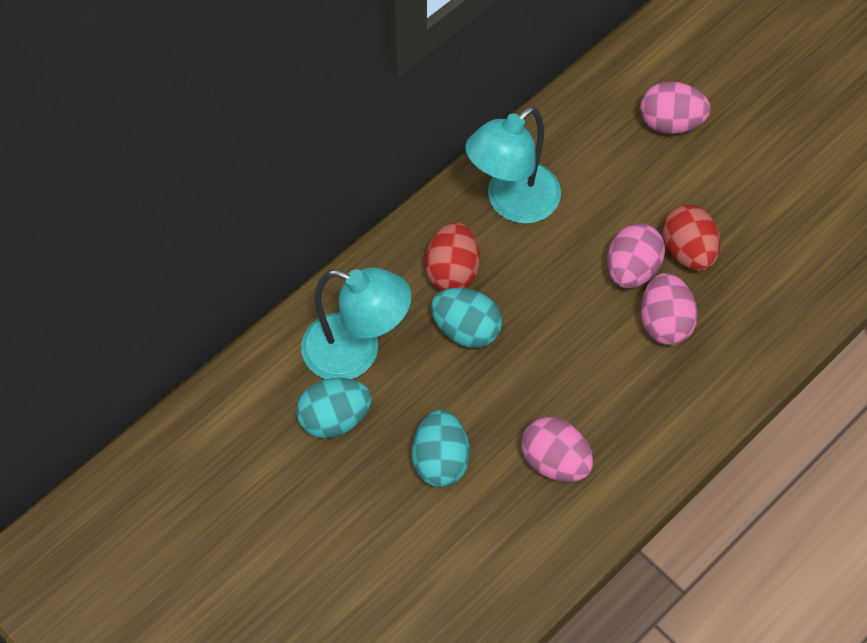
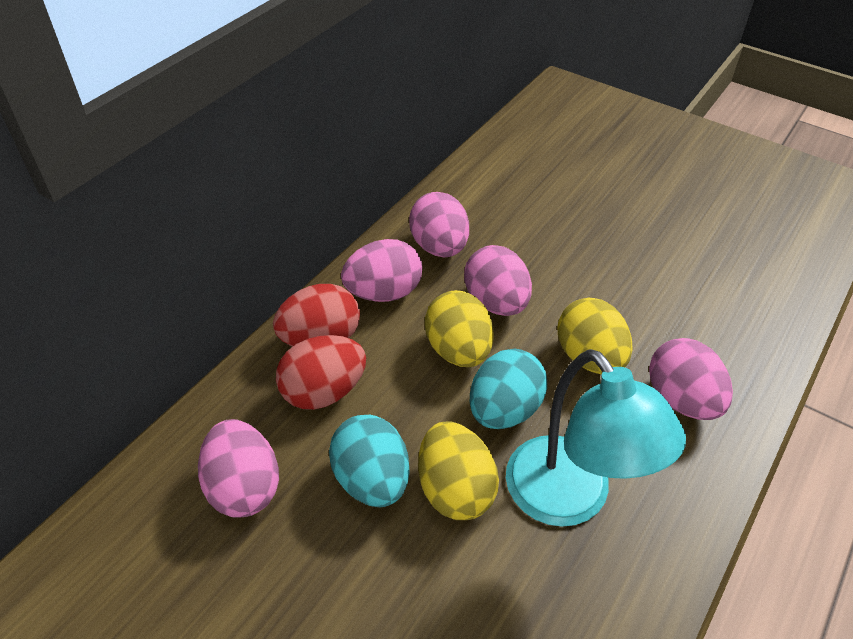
pink egg: 4 -> 5
turquoise egg: 3 -> 2
turquoise lamp: 2 -> 1
yellow egg: 0 -> 3

